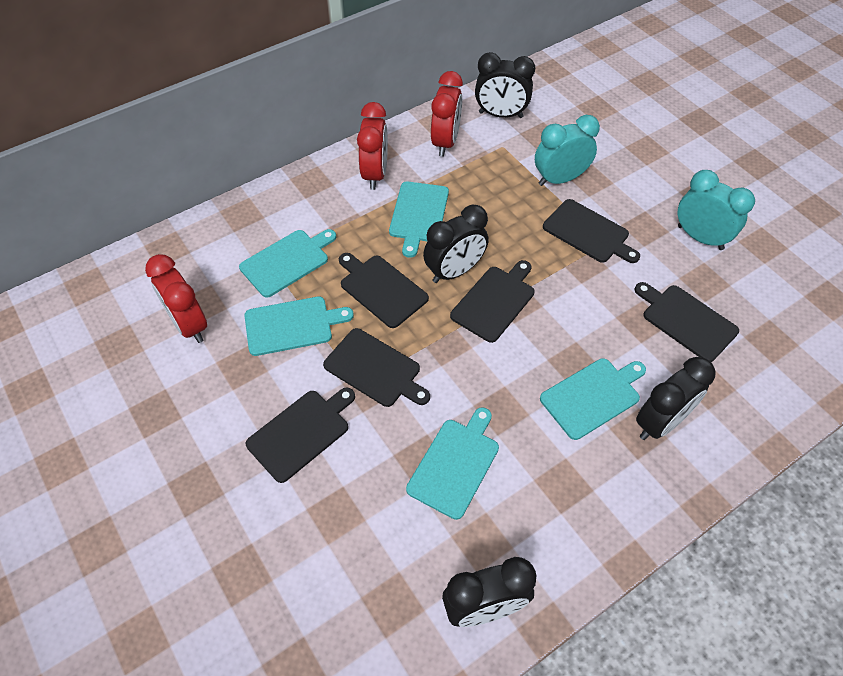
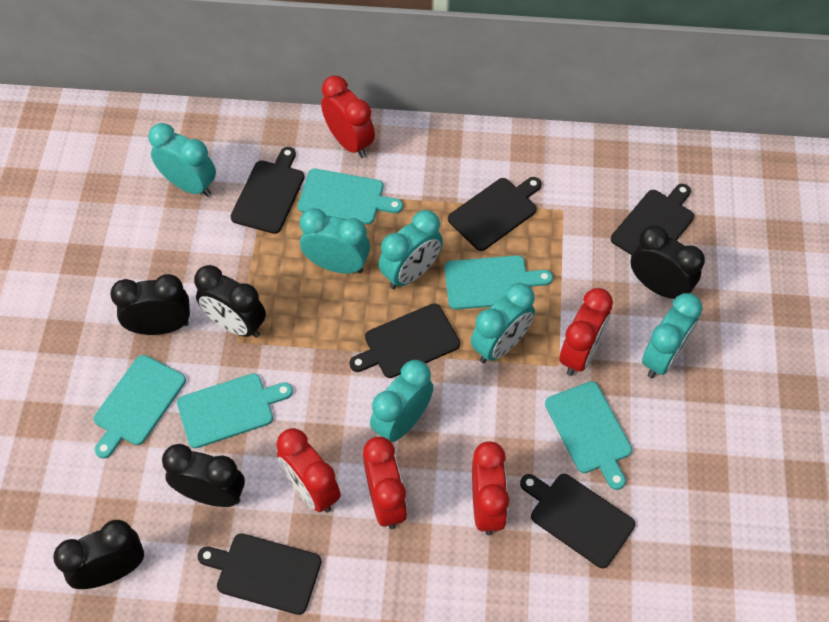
black clock: 4 -> 5
red clock: 3 -> 5
turquoise clock: 2 -> 6

